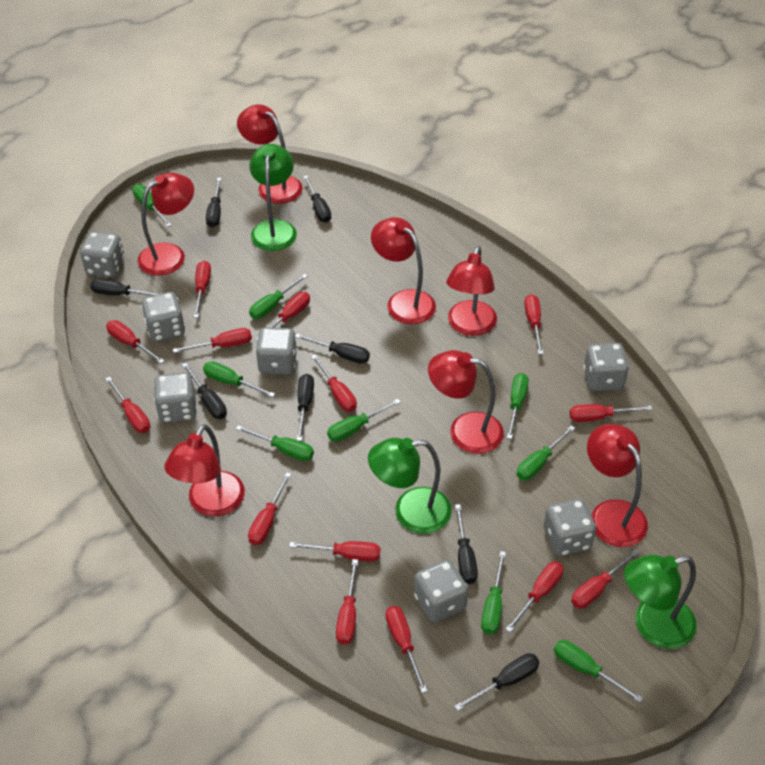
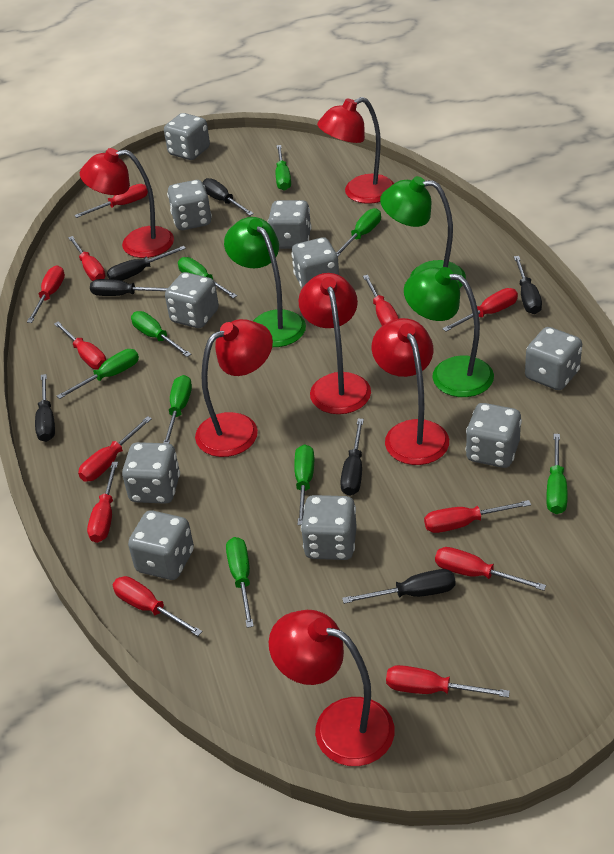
black screwdriver: 8 -> 7
grey dice: 7 -> 10
red lamp: 7 -> 6
red screwdriver: 14 -> 12

